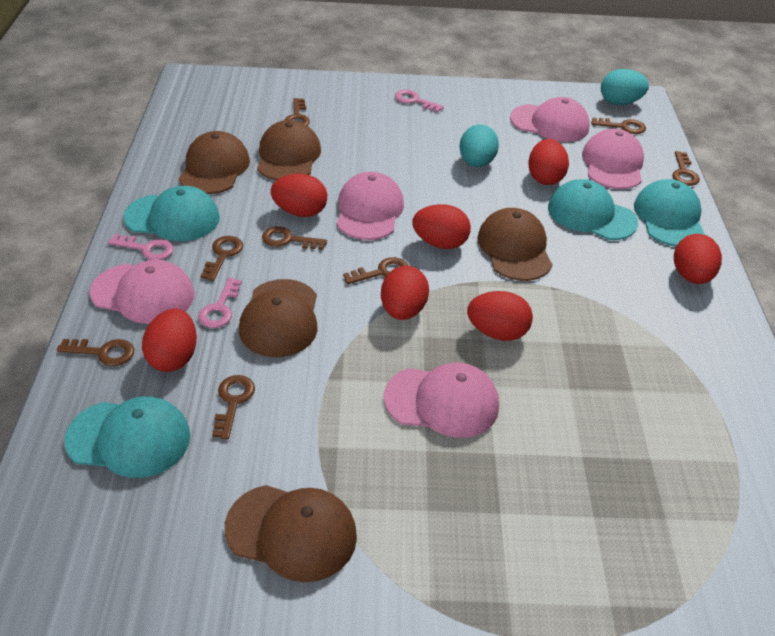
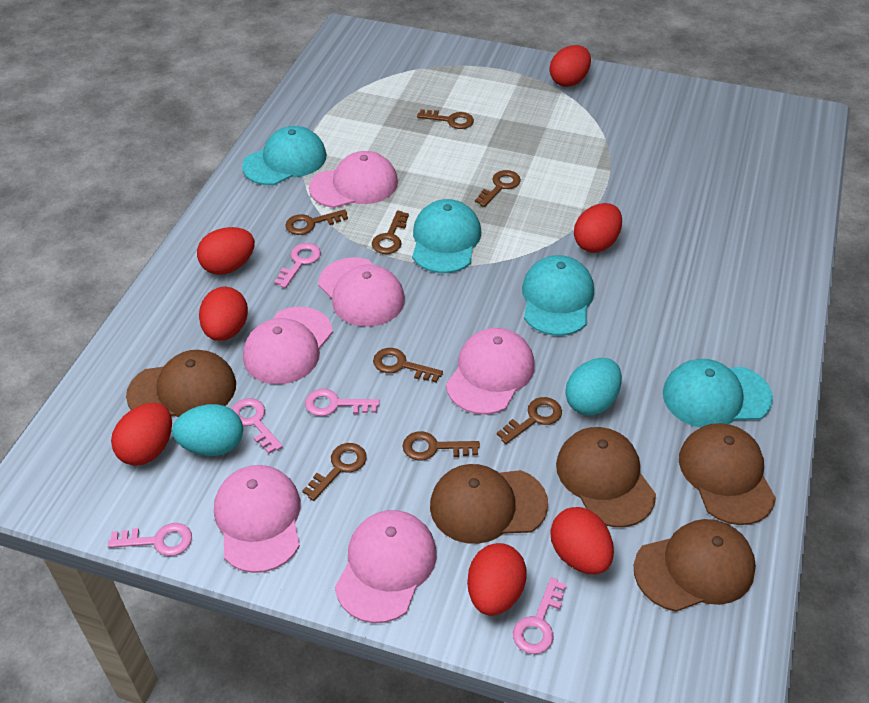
pink cap: 5 -> 6
pink key: 3 -> 5

